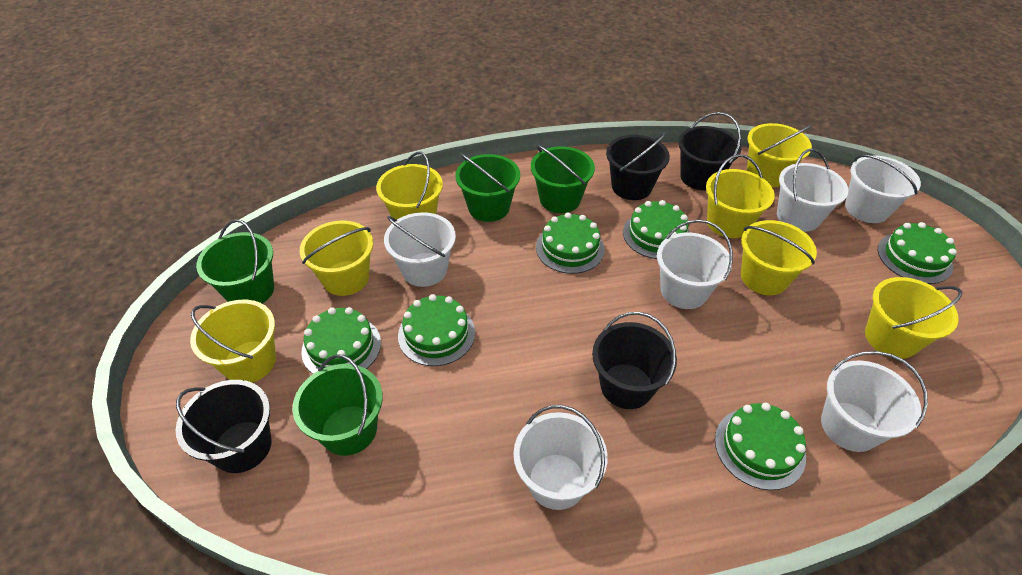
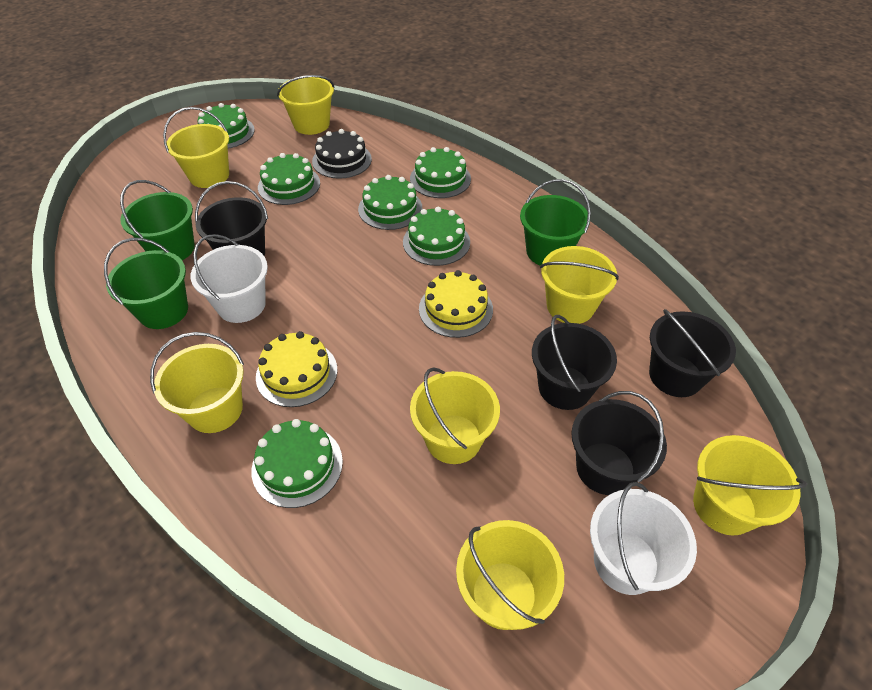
black cake: 0 -> 1
green bucket: 4 -> 3
white bucket: 6 -> 2
yellow cake: 0 -> 2

